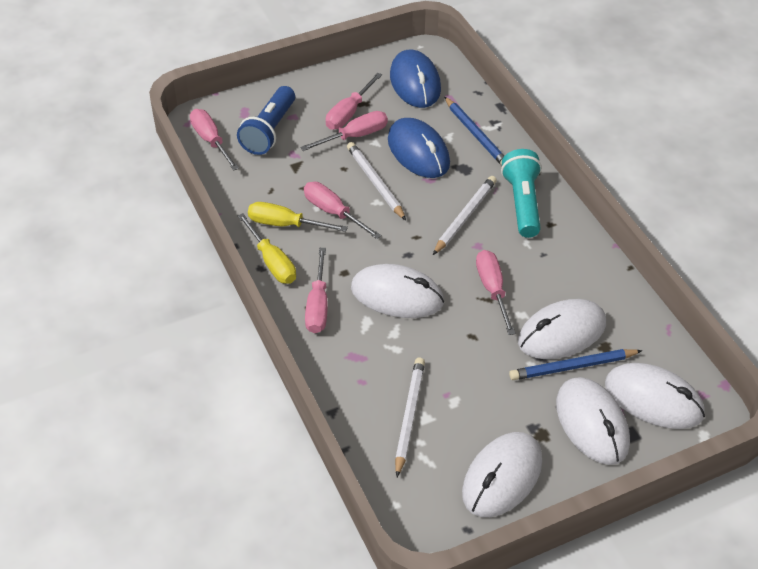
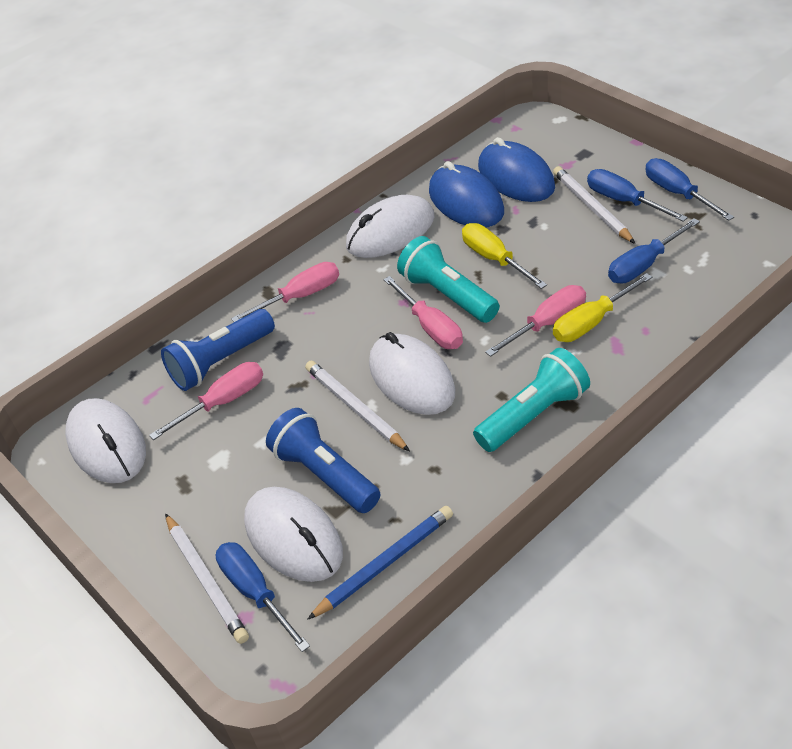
blue flashlight: 1 -> 2
blue pencil: 2 -> 1
blue screwdriver: 0 -> 4
pink screwdriver: 6 -> 4
turquoise flashlight: 1 -> 2
white mouse: 5 -> 4

